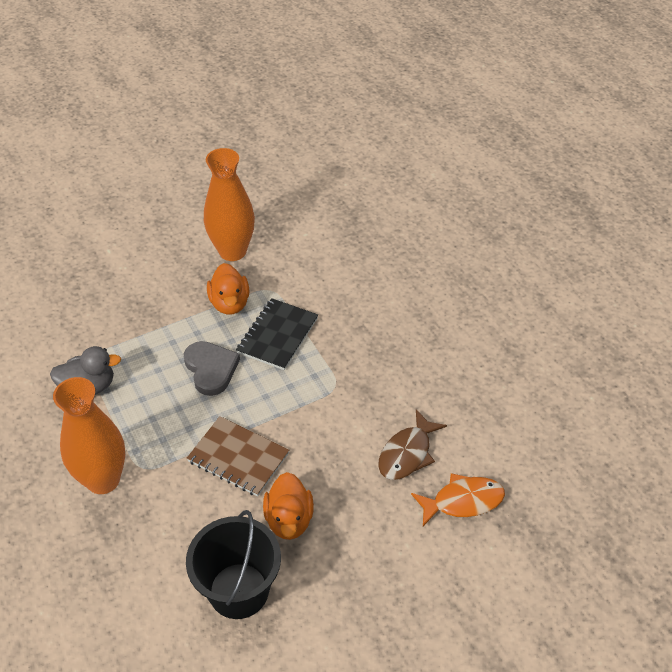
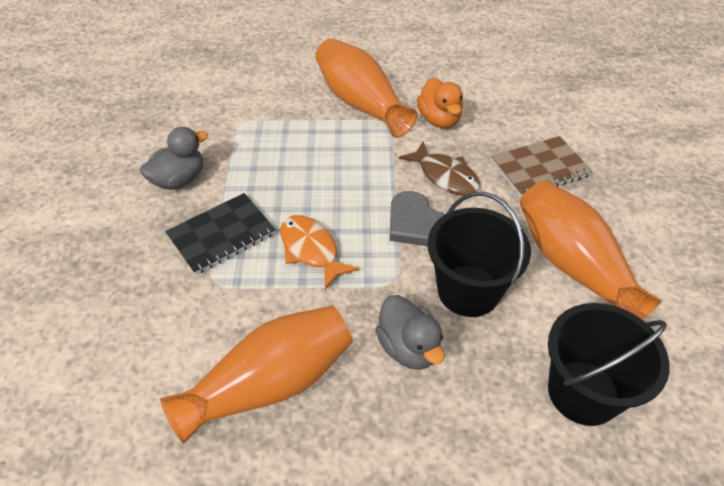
black bucket: 1 -> 2
grey duck: 1 -> 2
orange duck: 2 -> 1
orange vase: 2 -> 3

